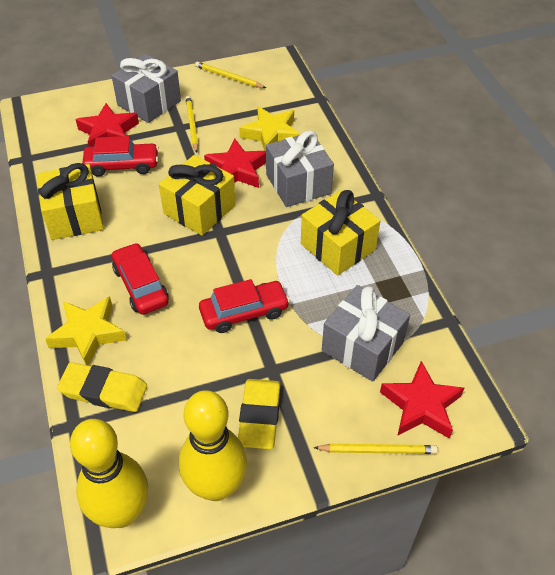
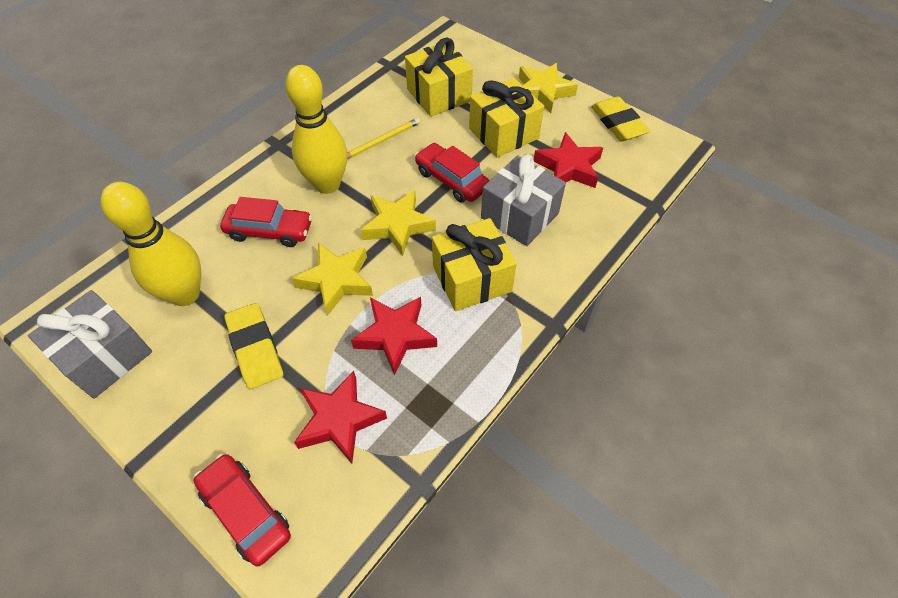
grey gift: 3 -> 2
yellow pencil: 3 -> 1
yellow star: 2 -> 3

